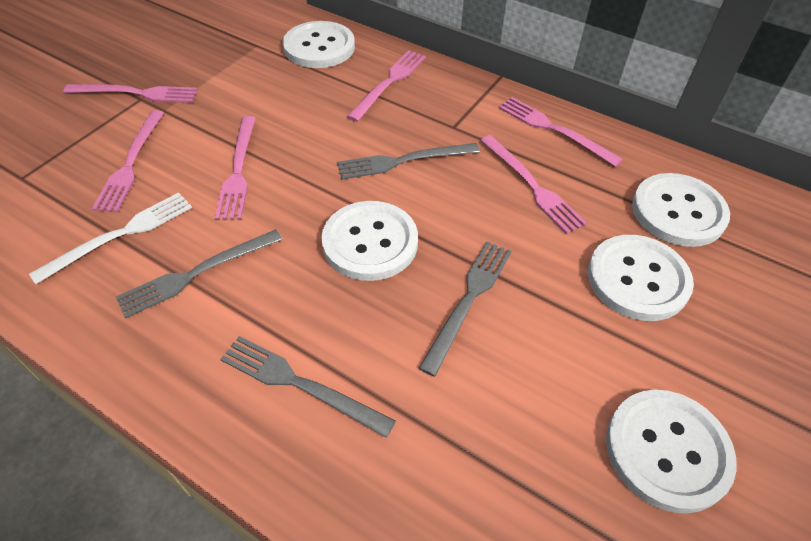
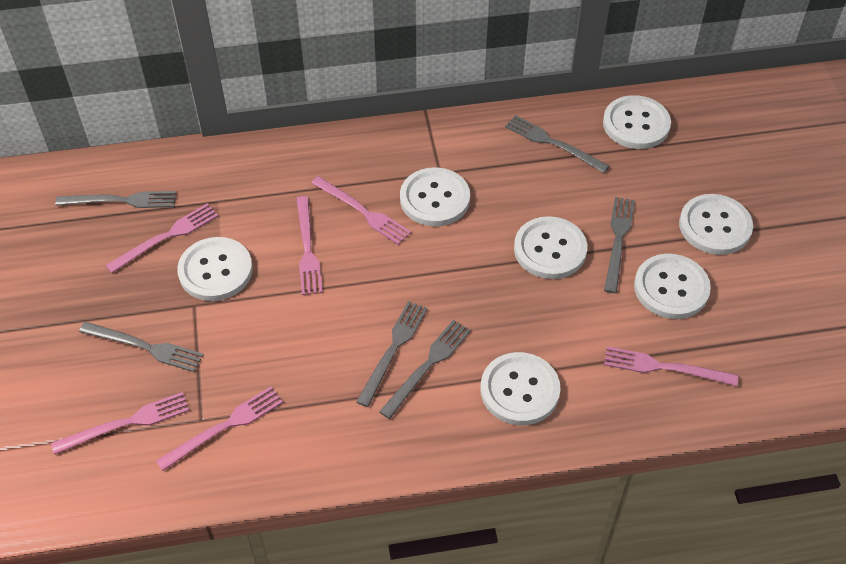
grey fork: 4 -> 6
white button: 5 -> 7
white fork: 1 -> 0

